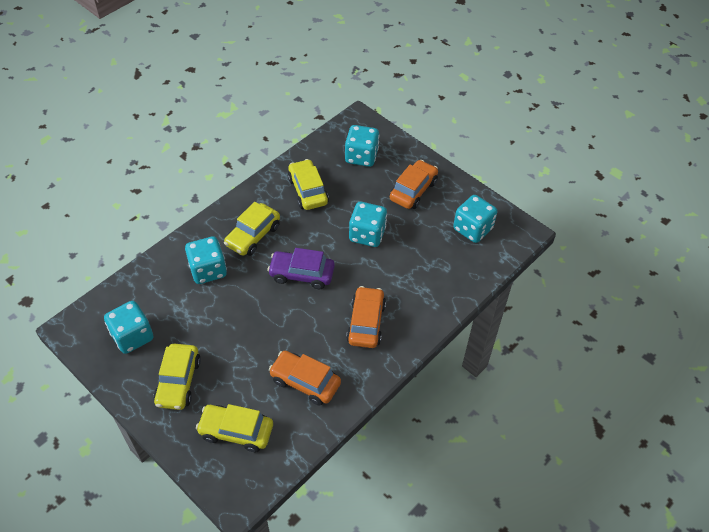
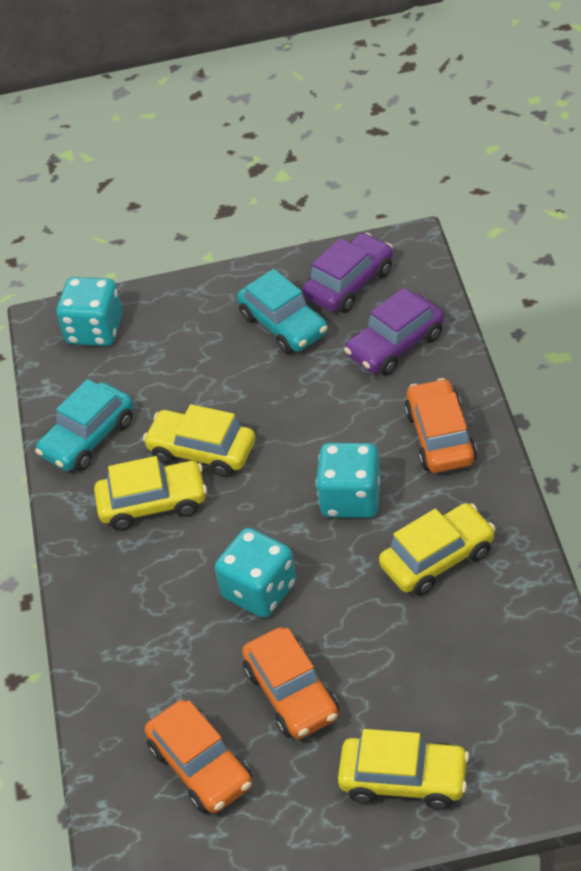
purple car: 1 -> 2
turquoise car: 0 -> 2
turquoise dice: 5 -> 3

